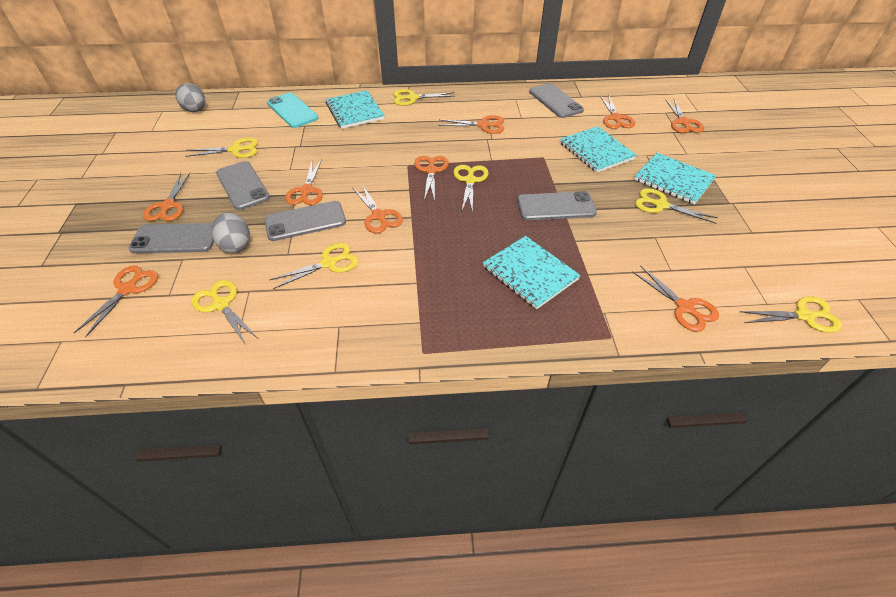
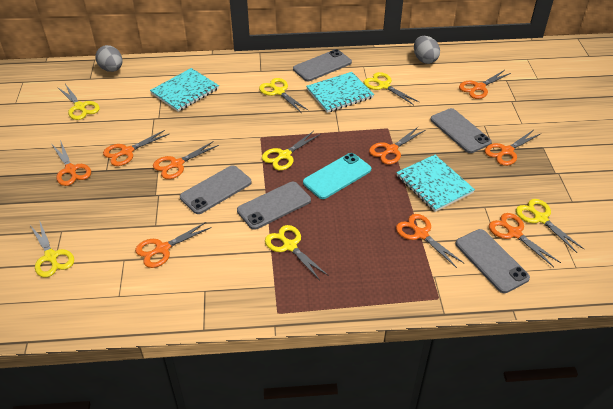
turquoise notebook: 4 -> 3

